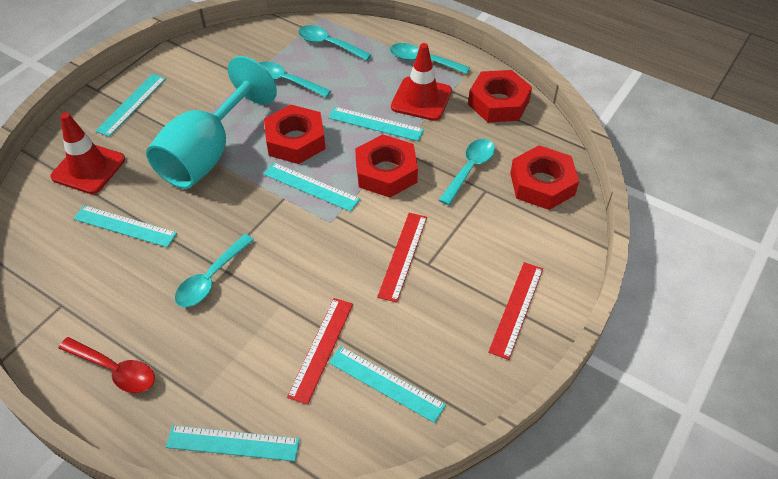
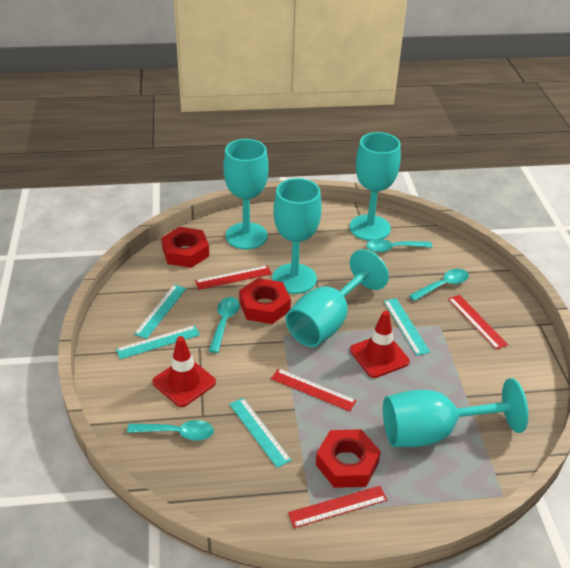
red nut: 4 -> 3
red ruler: 3 -> 4
red spoon: 1 -> 0
turquoise goblet: 1 -> 5
turquoise ruler: 6 -> 4
turquoise spoon: 5 -> 4

